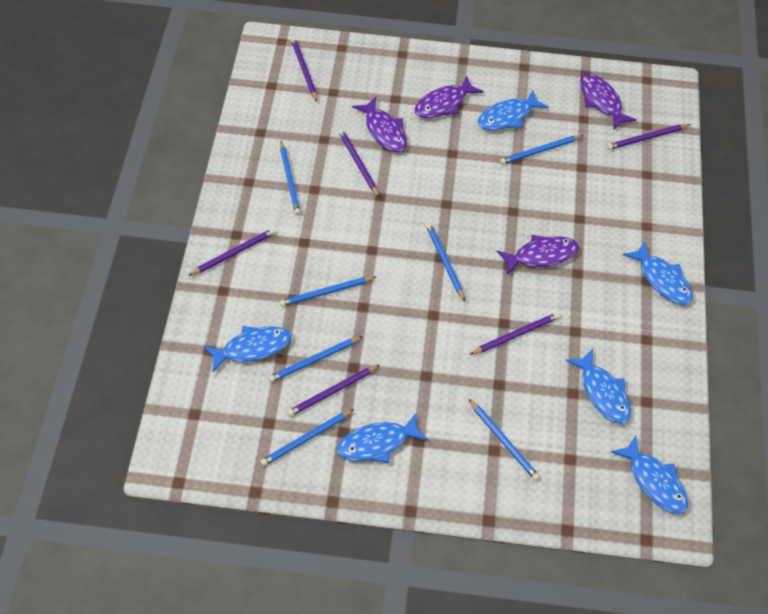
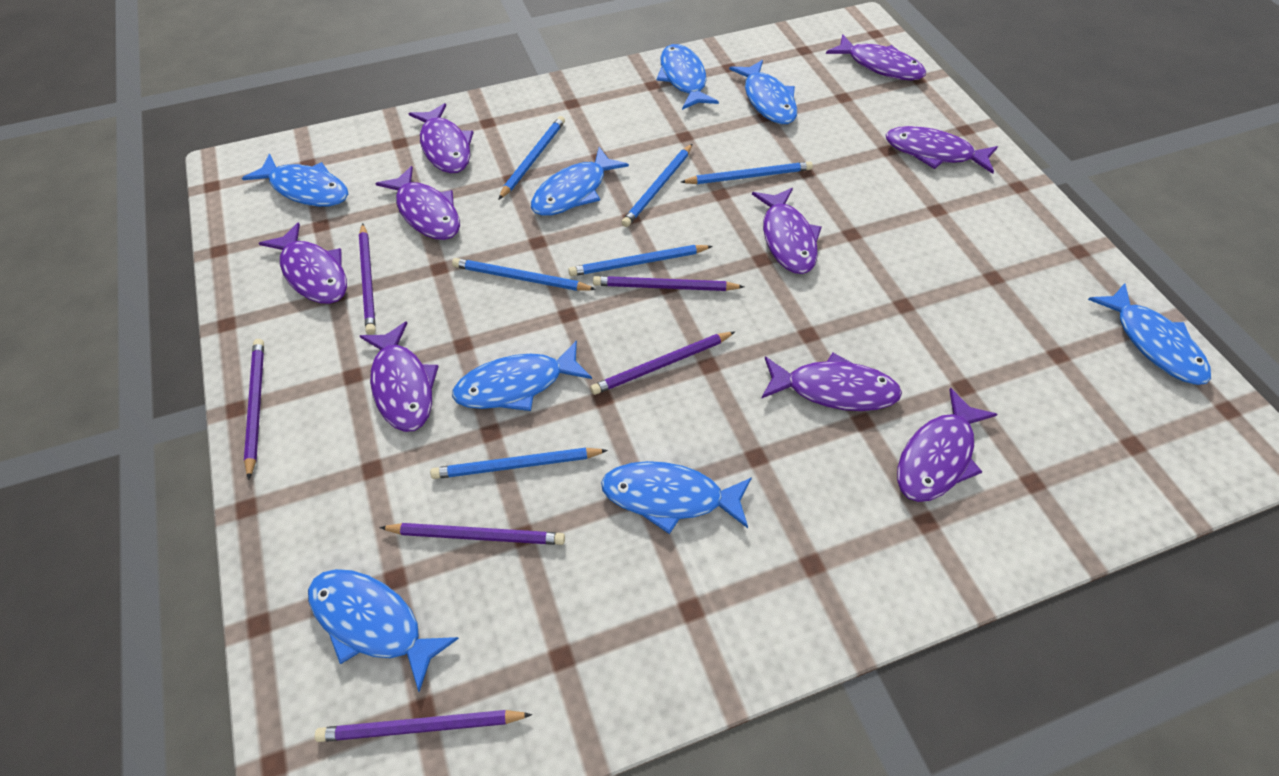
blue fish: 6 -> 8
blue pencil: 7 -> 6
purple fish: 4 -> 9

